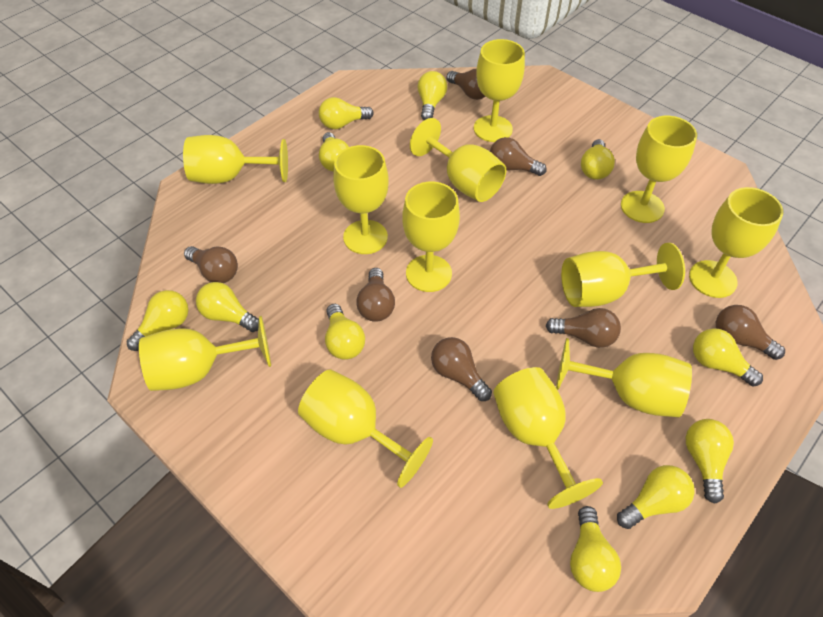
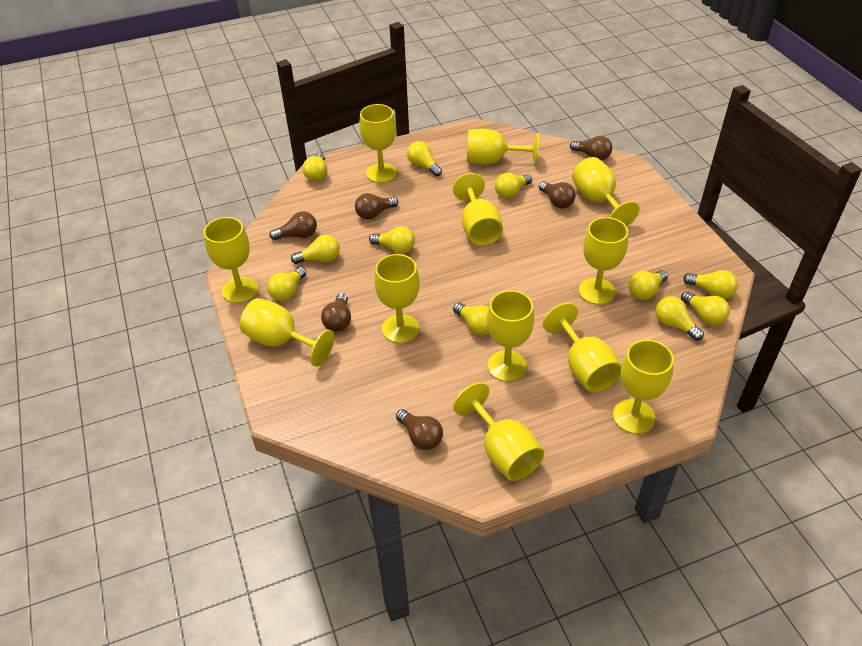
brown light bulb: 7 -> 6

